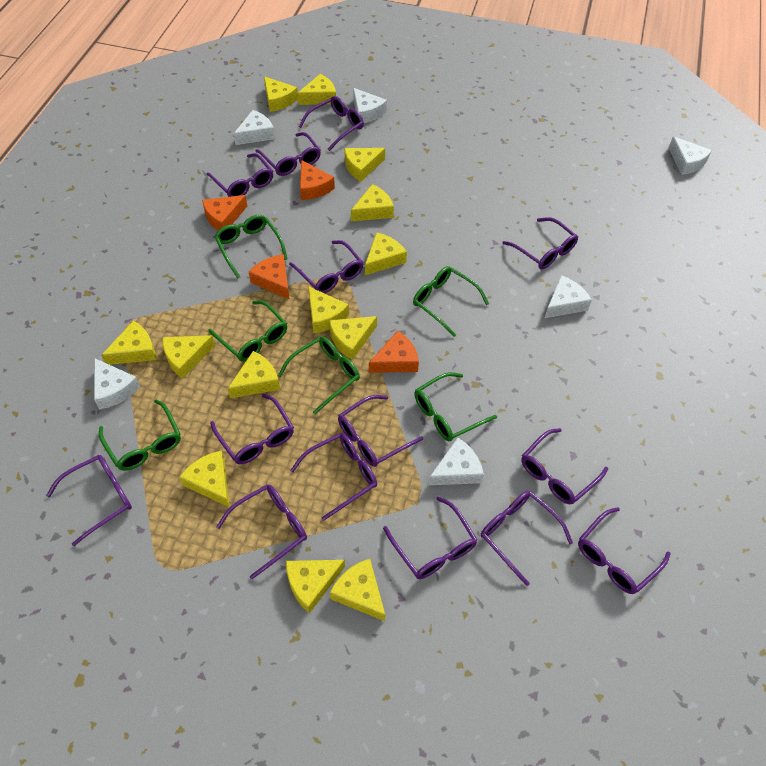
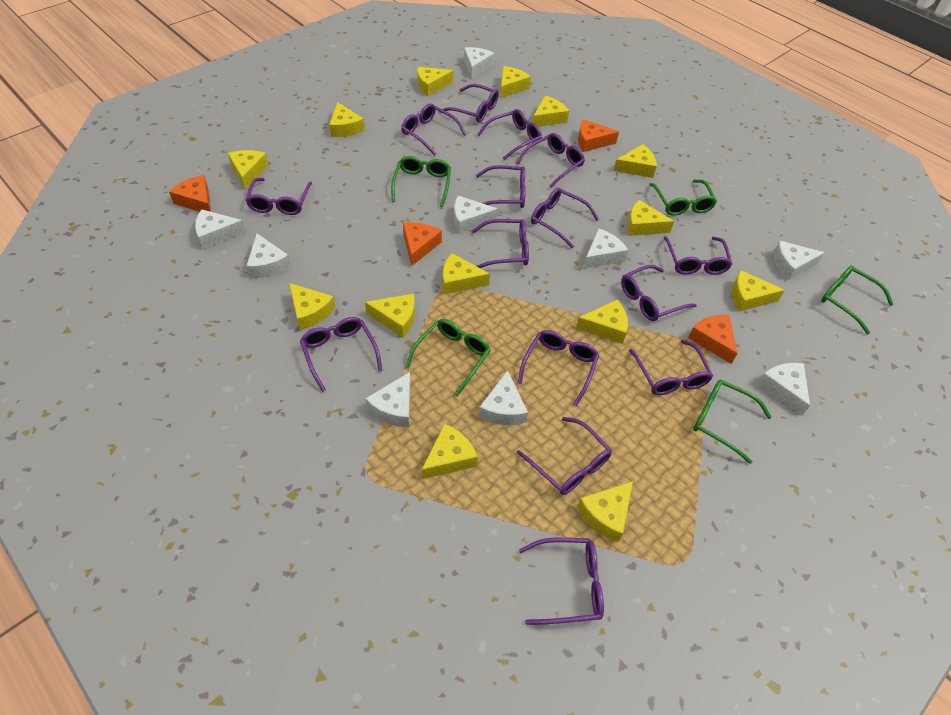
green glasses: 6 -> 5
purple glasses: 14 -> 15
white cheese: 6 -> 9
yellow cheese: 13 -> 14

